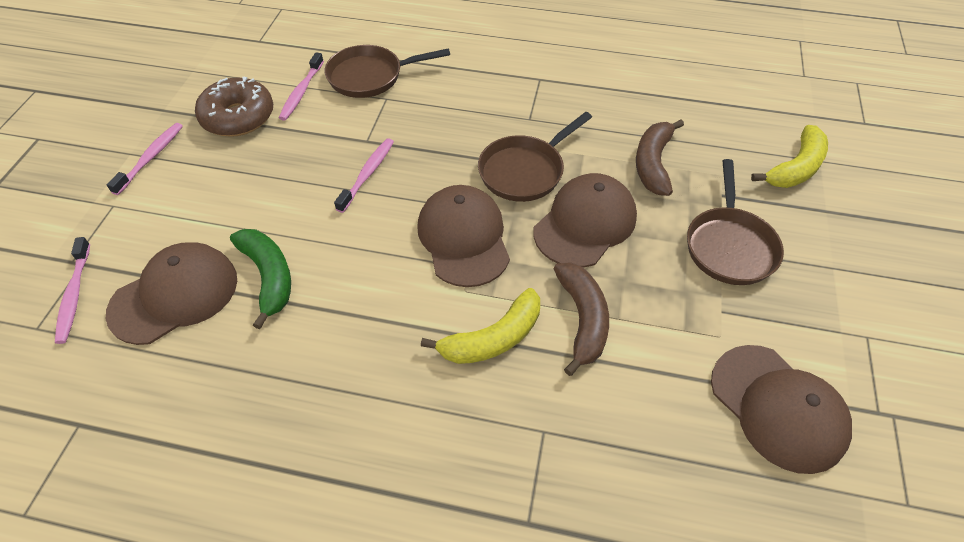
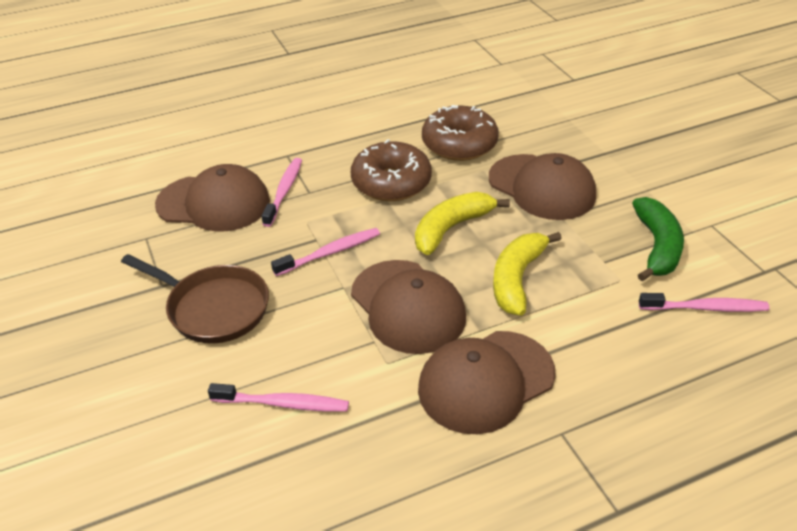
brown banana: 2 -> 0
brown donut: 1 -> 2
brown pan: 3 -> 1

